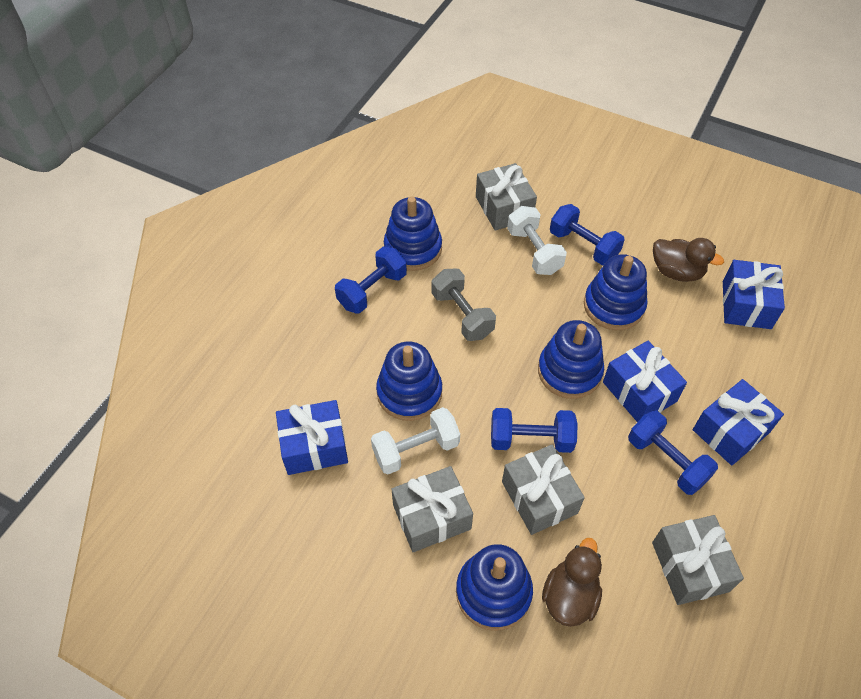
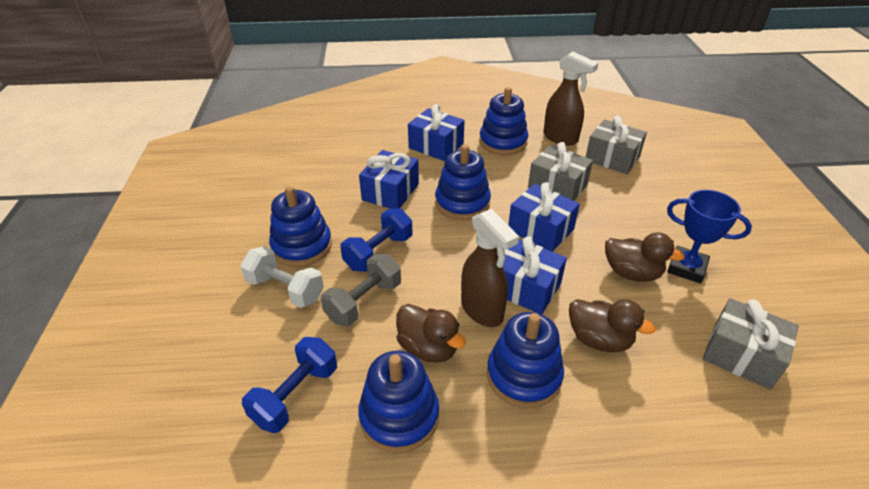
blue dumbbell: 4 -> 2
blue trophy: 0 -> 1
brown duck: 2 -> 3
brown spray bottle: 0 -> 2
grey gift: 4 -> 3
white dumbbell: 2 -> 1

